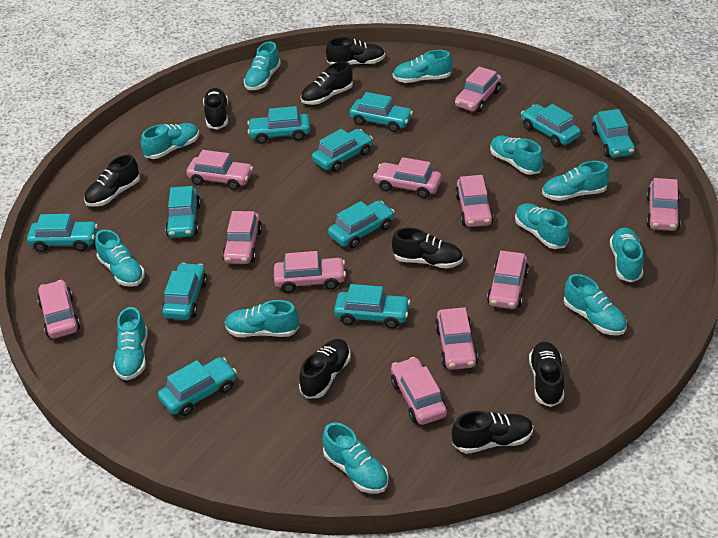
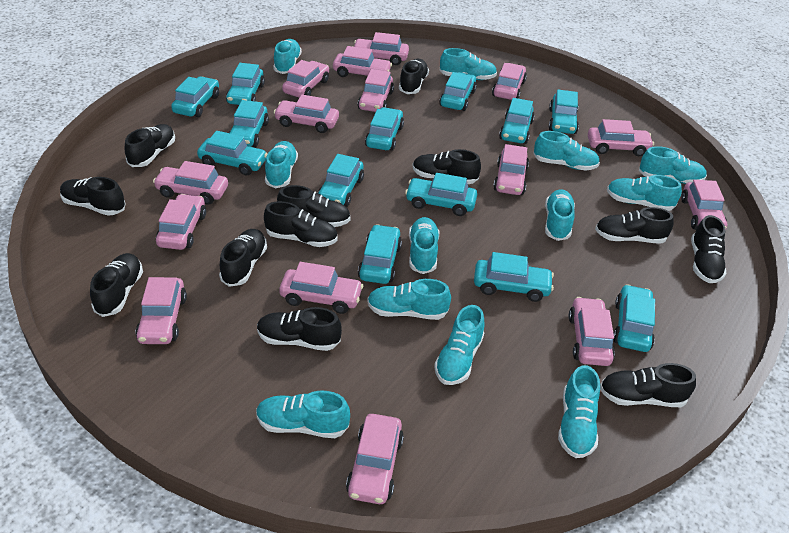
black shoe: 8 -> 12
pink car: 11 -> 15
turquoise car: 11 -> 13

